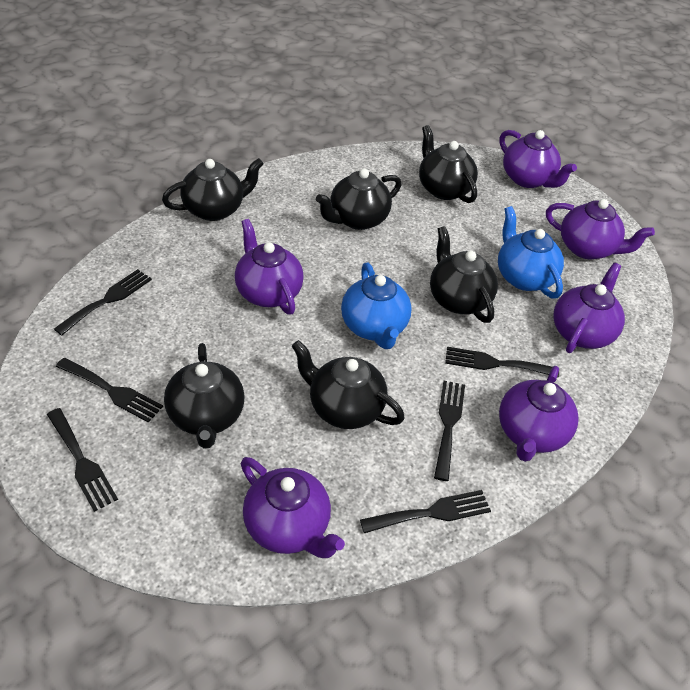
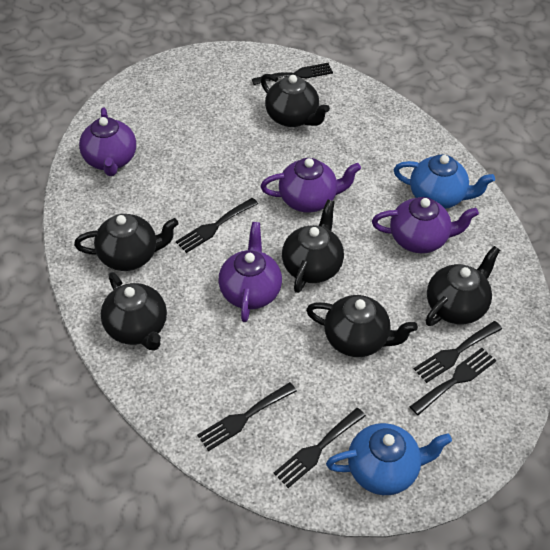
purple teapot: 6 -> 4

